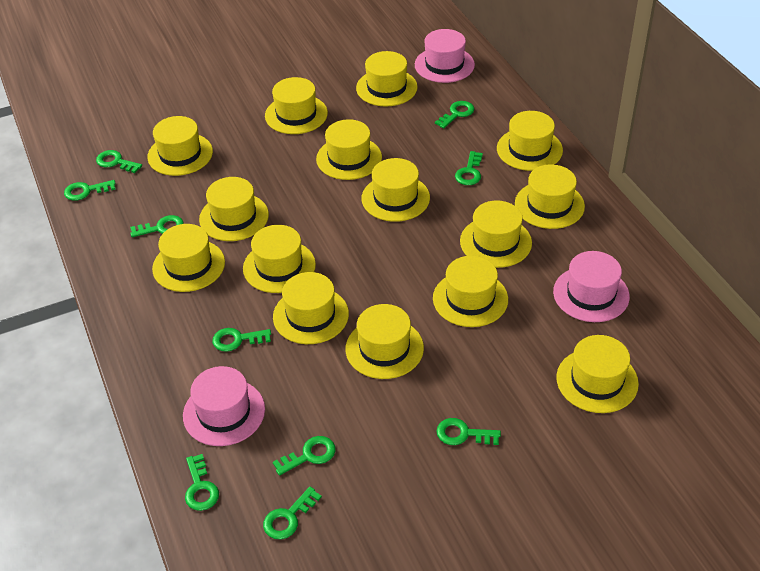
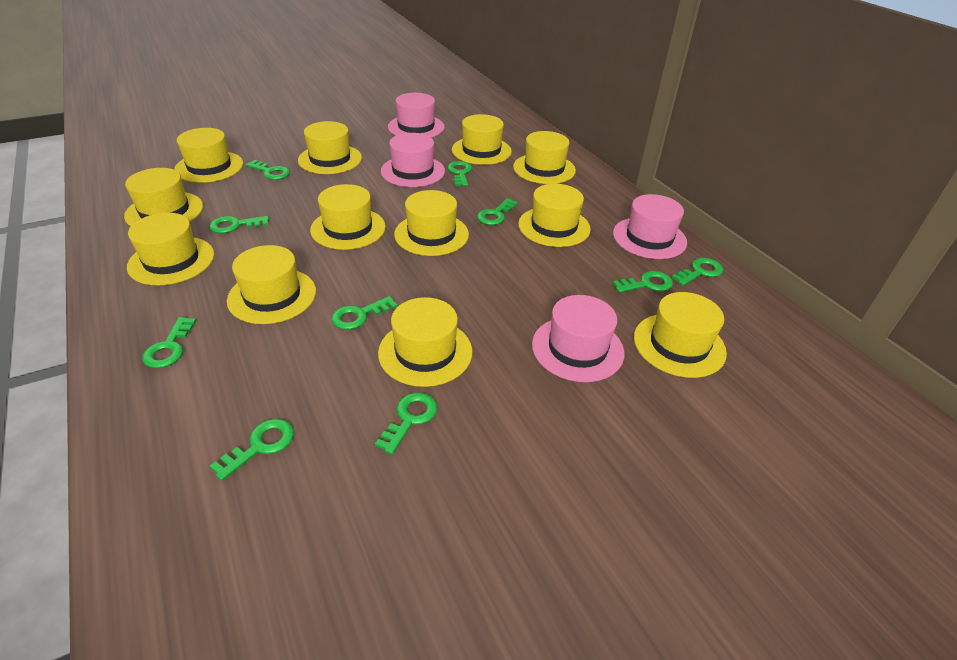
pink hat: 3 -> 4
yellow hat: 15 -> 12

